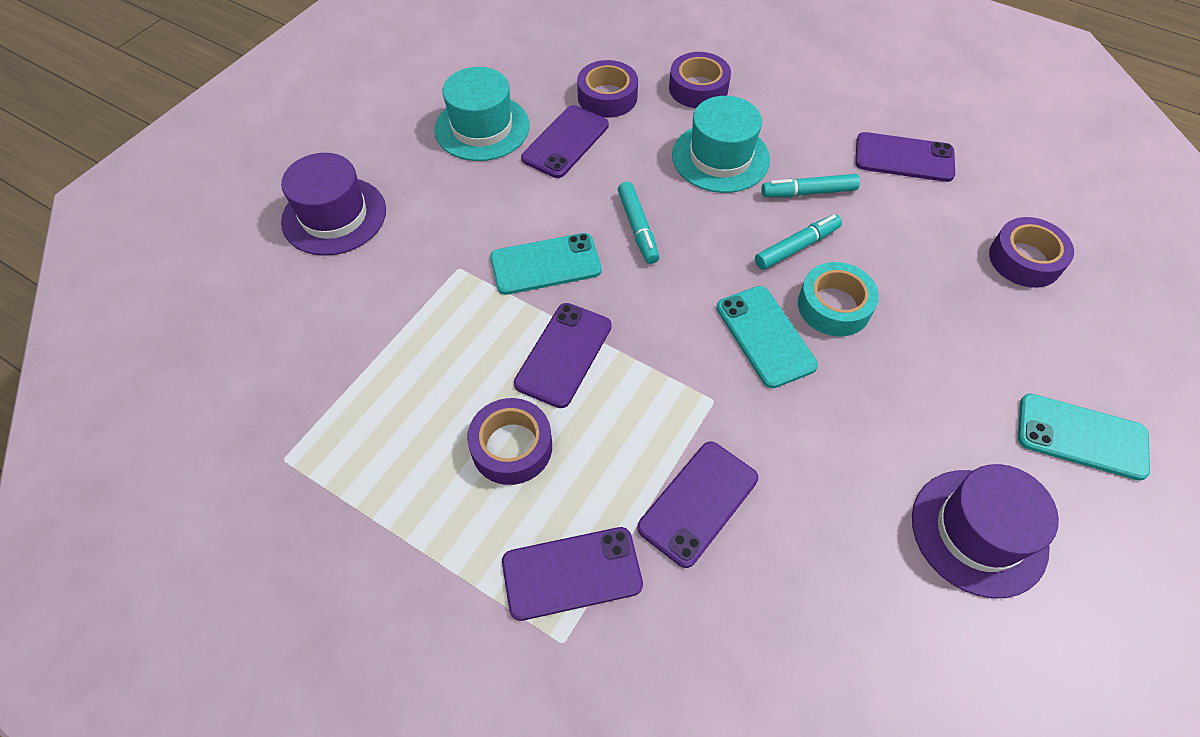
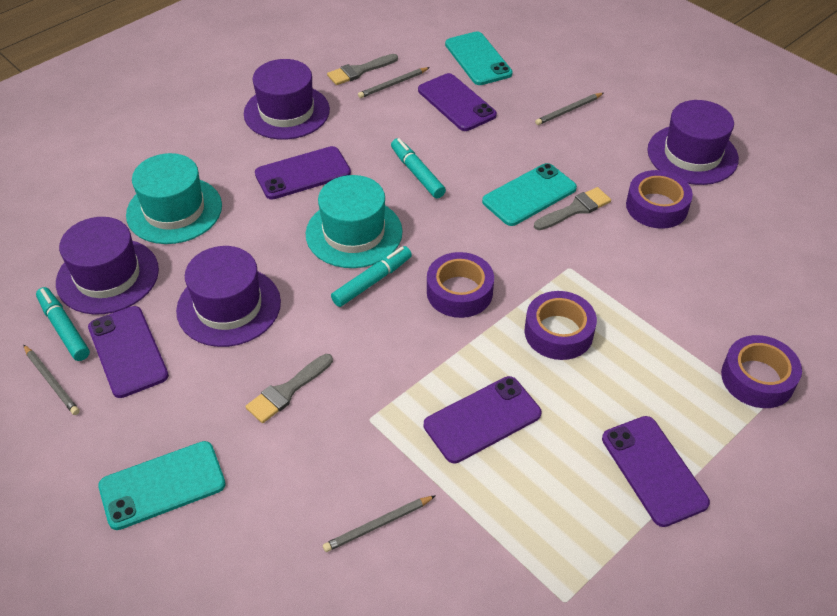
grey brush: 0 -> 3
grey pencil: 0 -> 4
purple hat: 2 -> 4
turquoise tape: 1 -> 0

